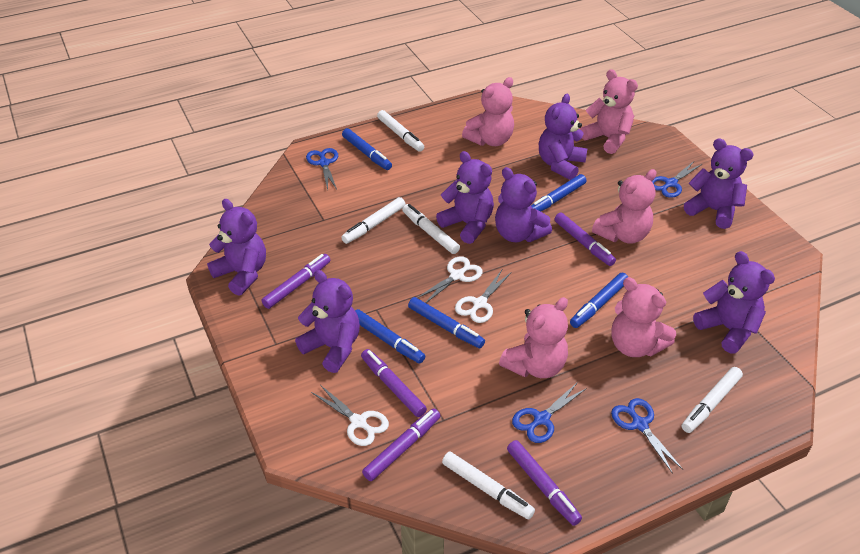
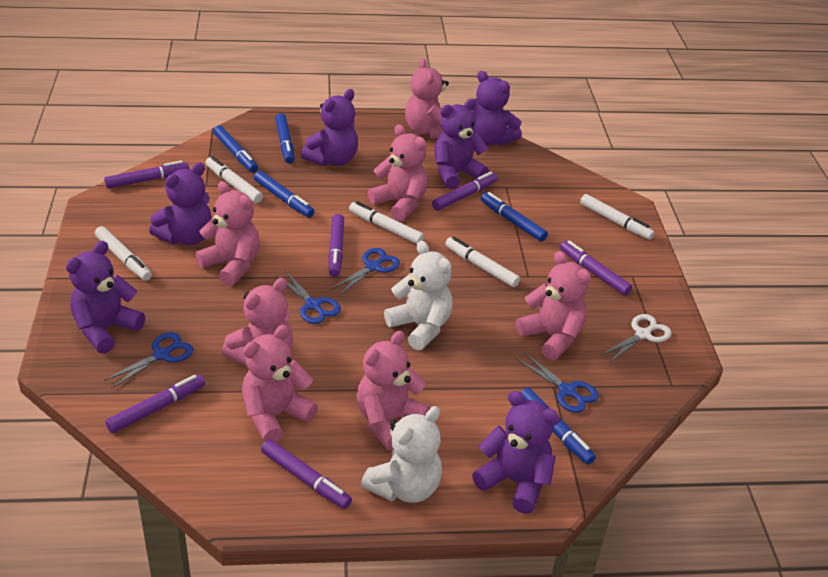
pink teddy bear: 5 -> 7
purple marker: 5 -> 6
purple teddy bear: 7 -> 6
white scissors: 3 -> 1
white teddy bear: 0 -> 2

